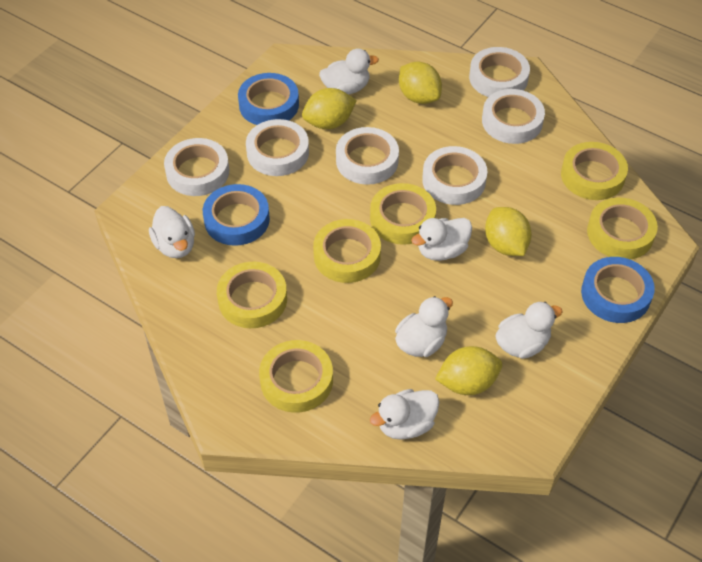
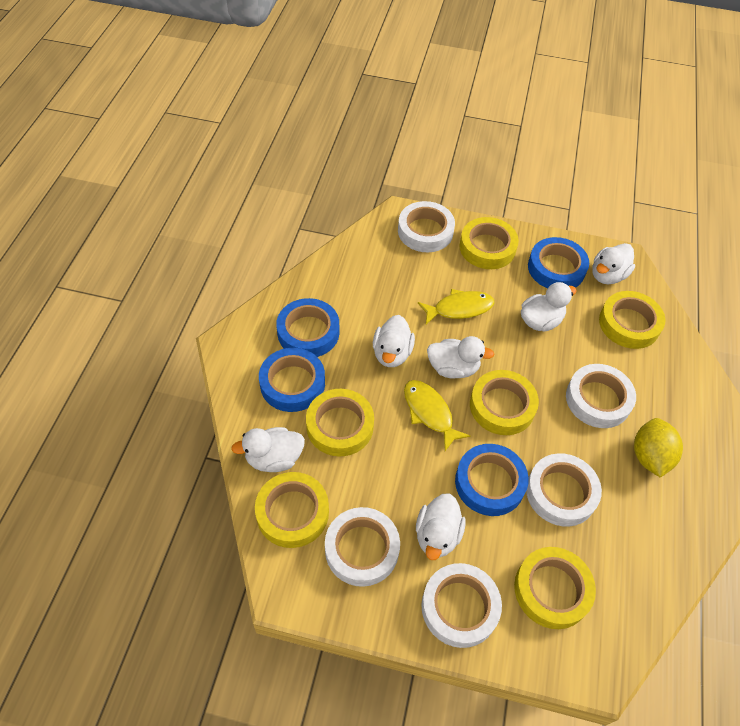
blue tape: 3 -> 4
white tape: 6 -> 5
yellow fish: 0 -> 2
yellow lemon: 4 -> 1

